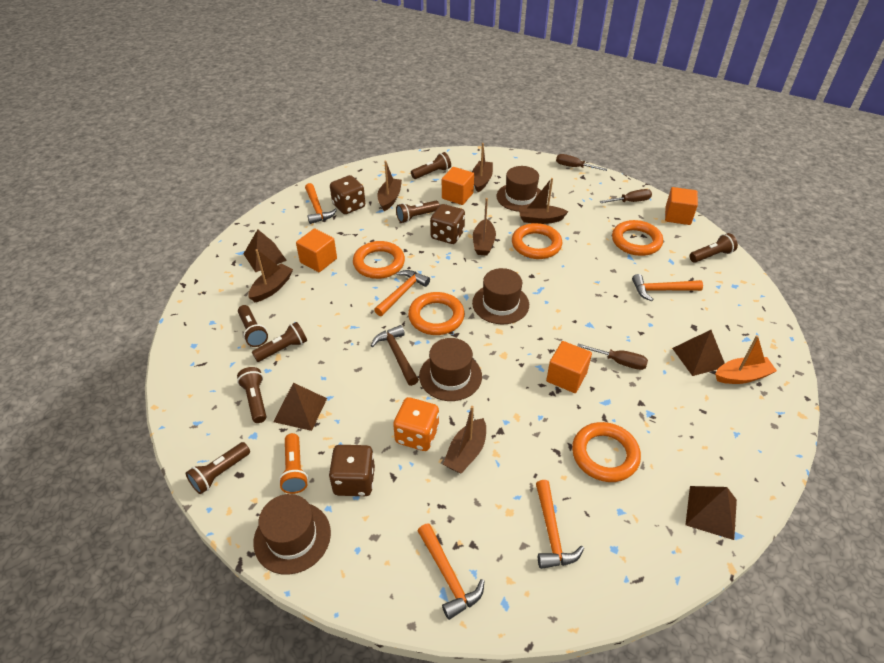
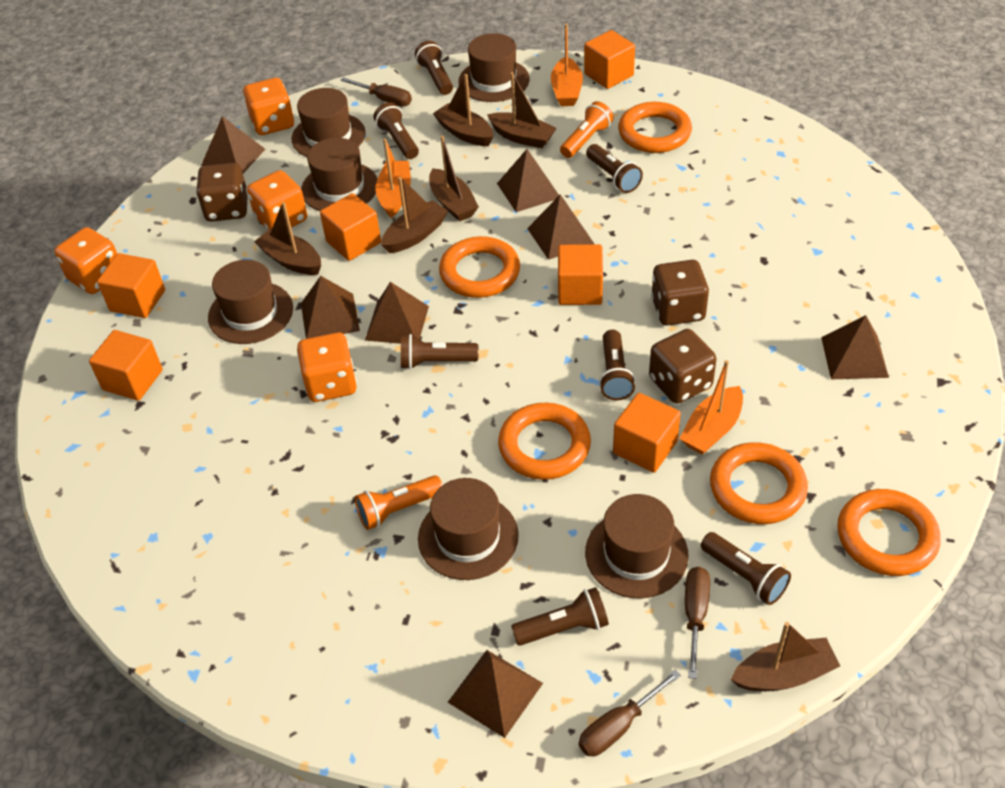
brown hammer: 1 -> 0
brown hat: 4 -> 6
brown pyramid: 4 -> 7
orange boat: 1 -> 3
orange cube: 4 -> 6
orange dice: 1 -> 4
orange flashlight: 1 -> 2
orange hammer: 5 -> 0

